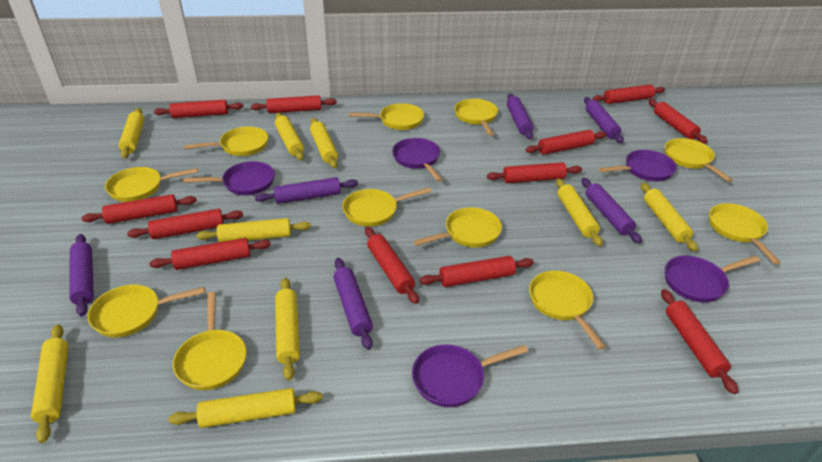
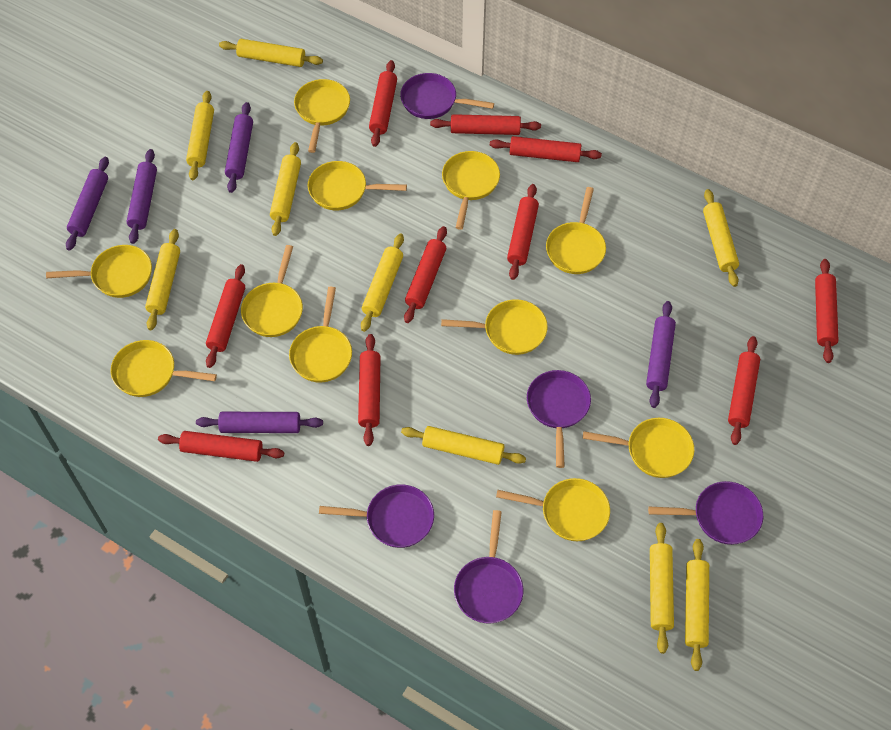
purple rolling pin: 6 -> 5
red rolling pin: 12 -> 10

